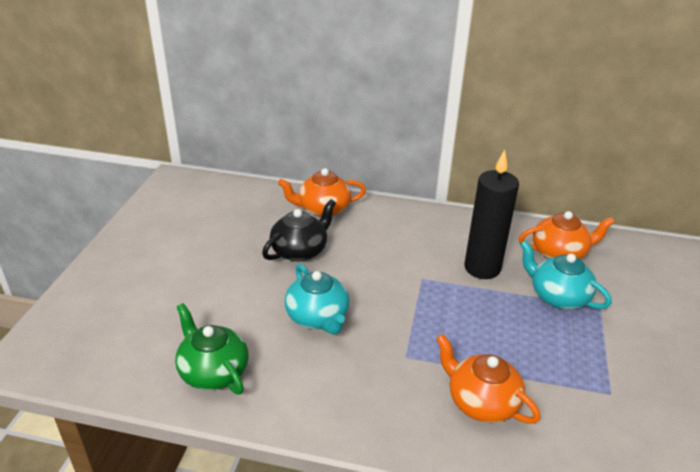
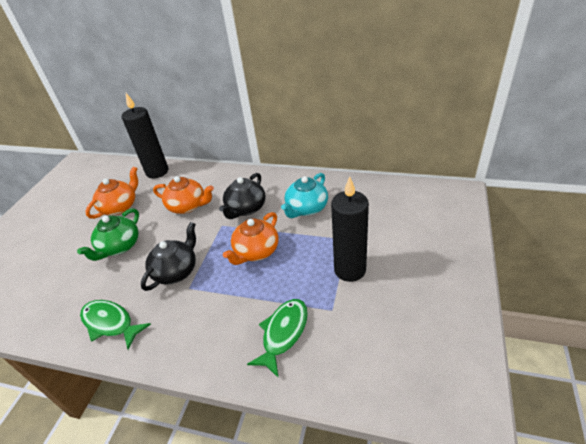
black candle: 1 -> 2
black teapot: 1 -> 2
green fish: 0 -> 2
turquoise teapot: 2 -> 1

